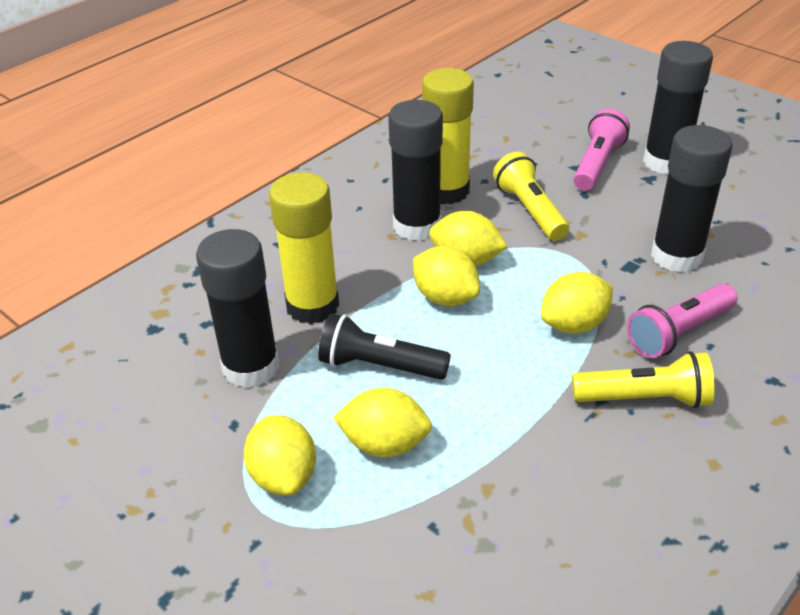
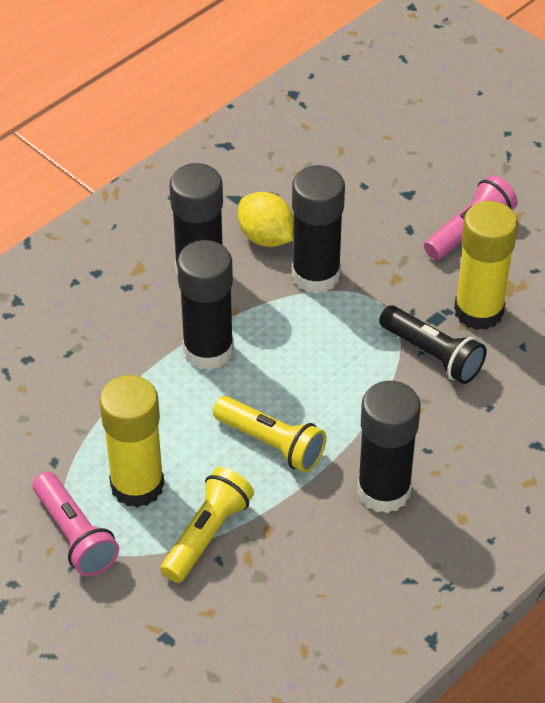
yellow lemon: 5 -> 1

